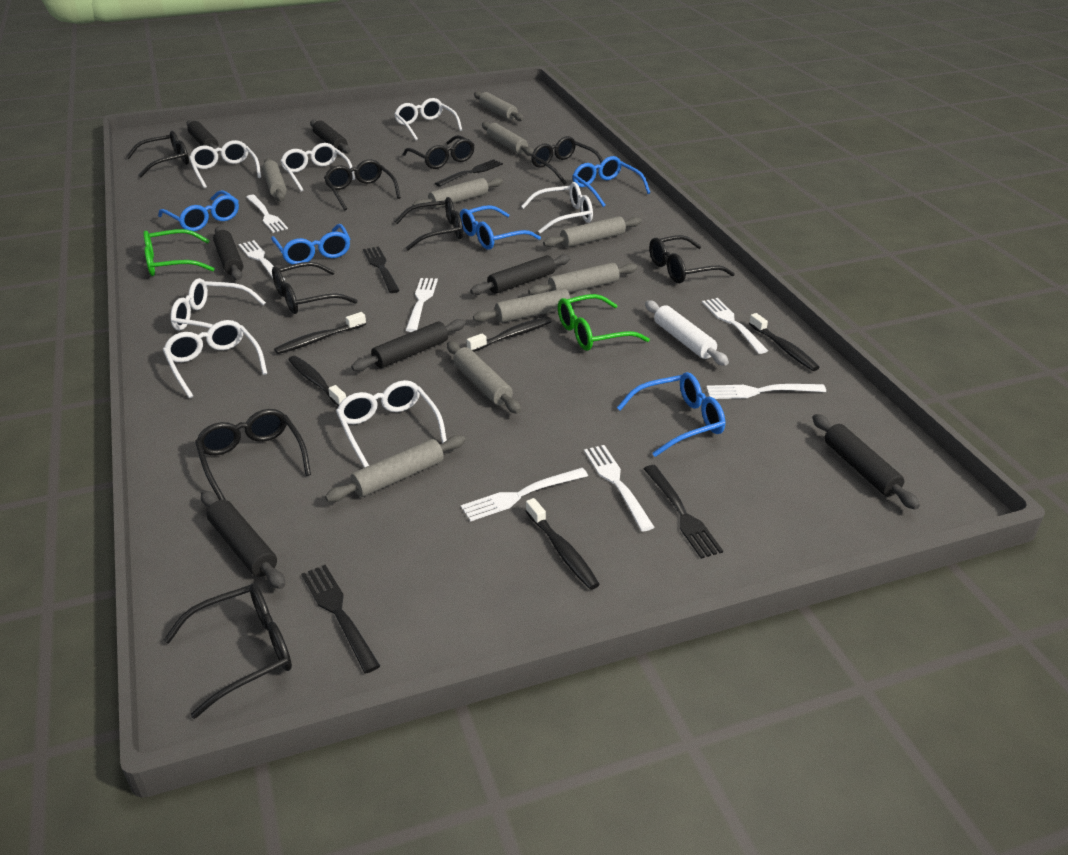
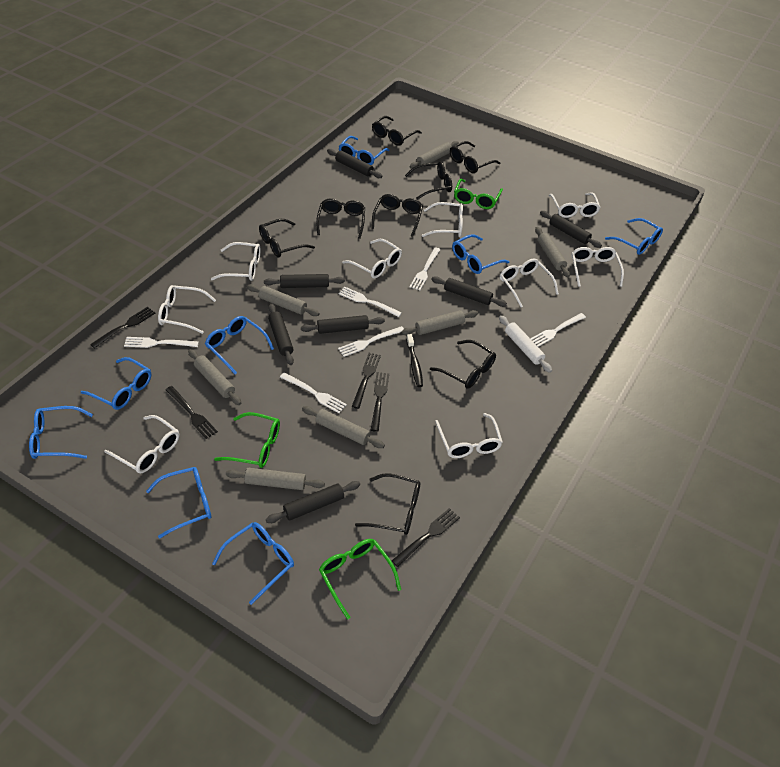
black fork: 4 -> 5
black glasses: 9 -> 8
black toothbrush: 5 -> 1
blue glasses: 5 -> 8
green glasses: 2 -> 3
grey rolling pin: 9 -> 7
white fork: 7 -> 6
white glasses: 7 -> 9

